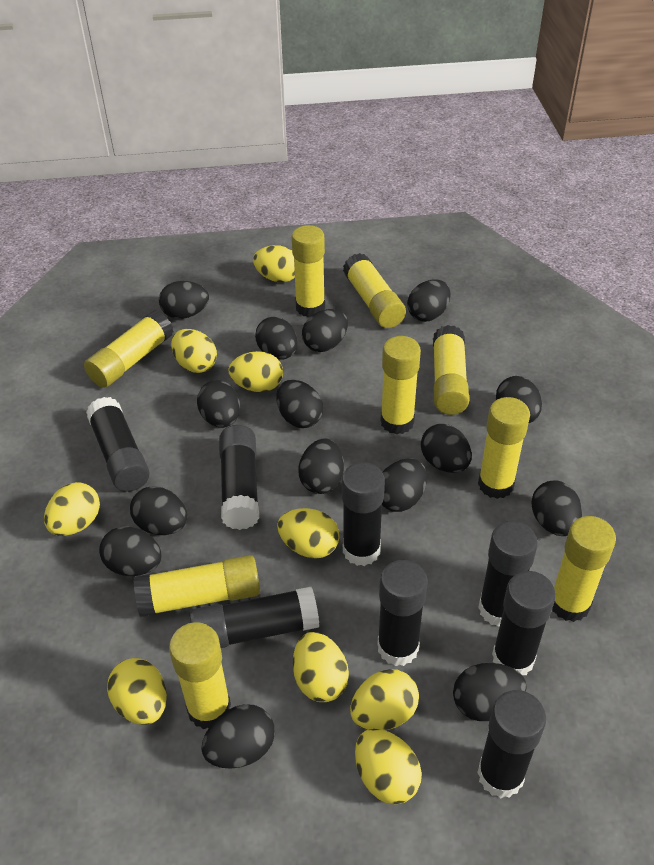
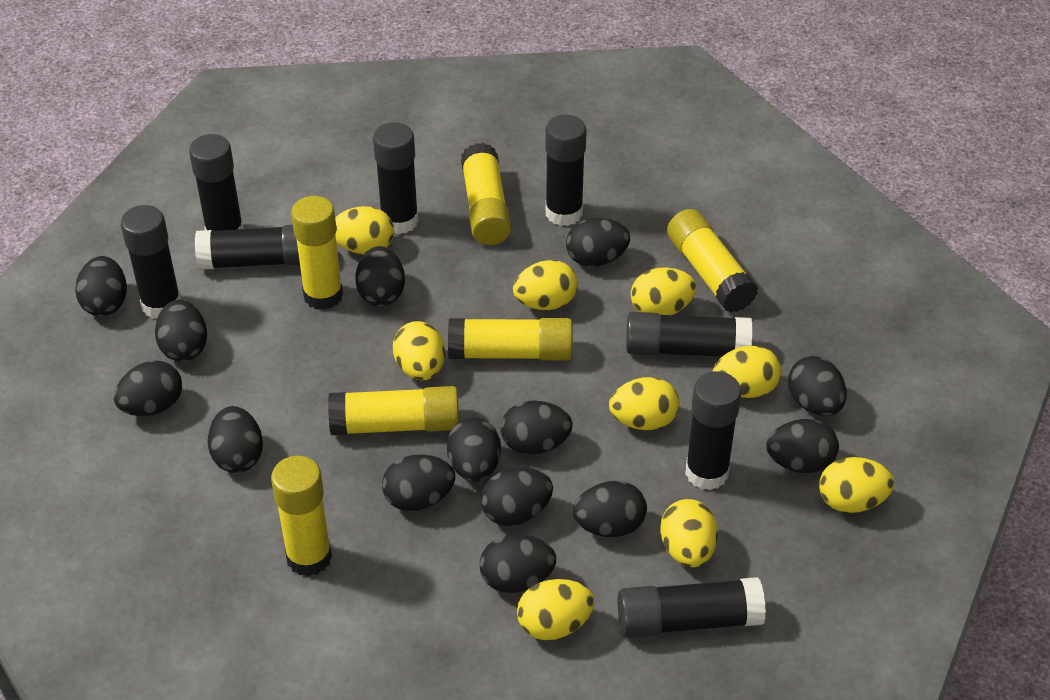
black egg: 15 -> 14
yellow glue stick: 9 -> 6

